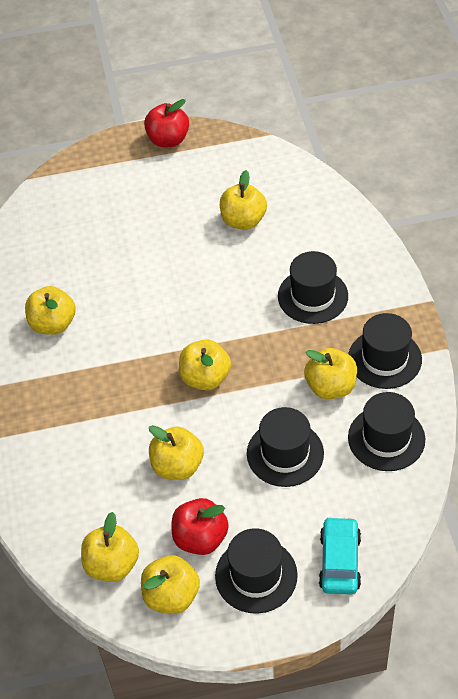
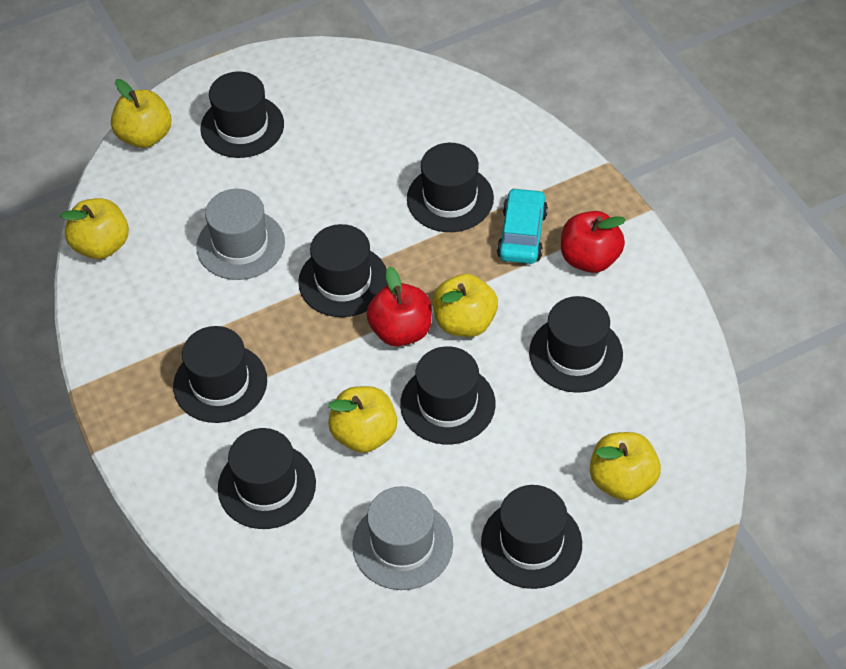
black hat: 5 -> 8
grey hat: 0 -> 2
yellow apple: 7 -> 5

